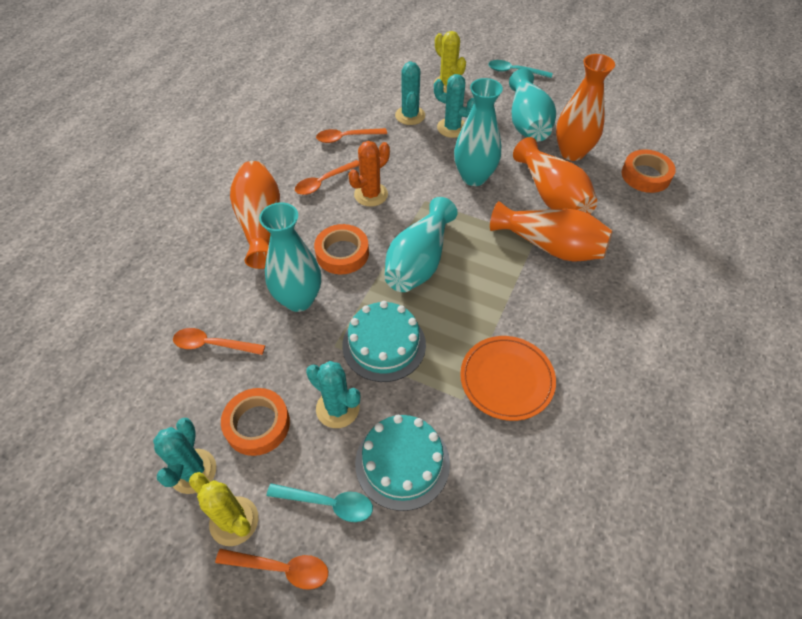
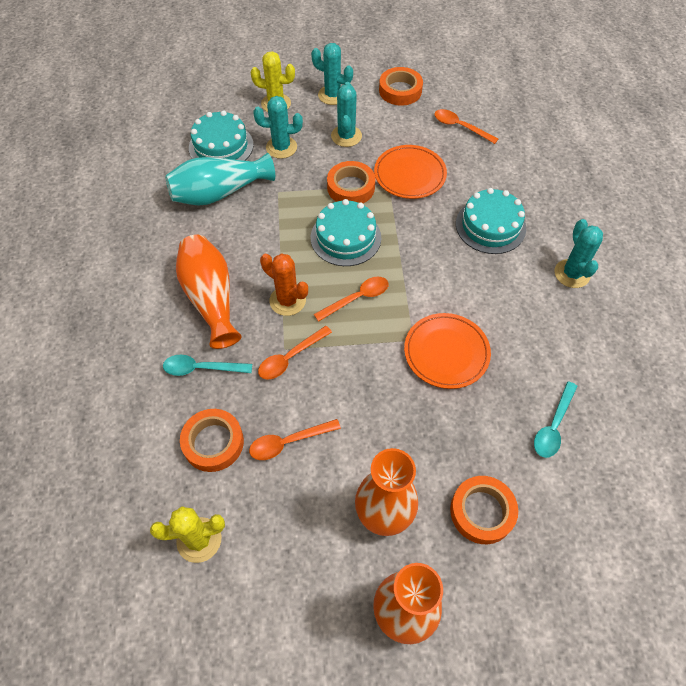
orange plate: 1 -> 2
orange tape: 3 -> 4
orange vase: 4 -> 3
turquoise cake: 2 -> 3
turquoise vase: 4 -> 1

